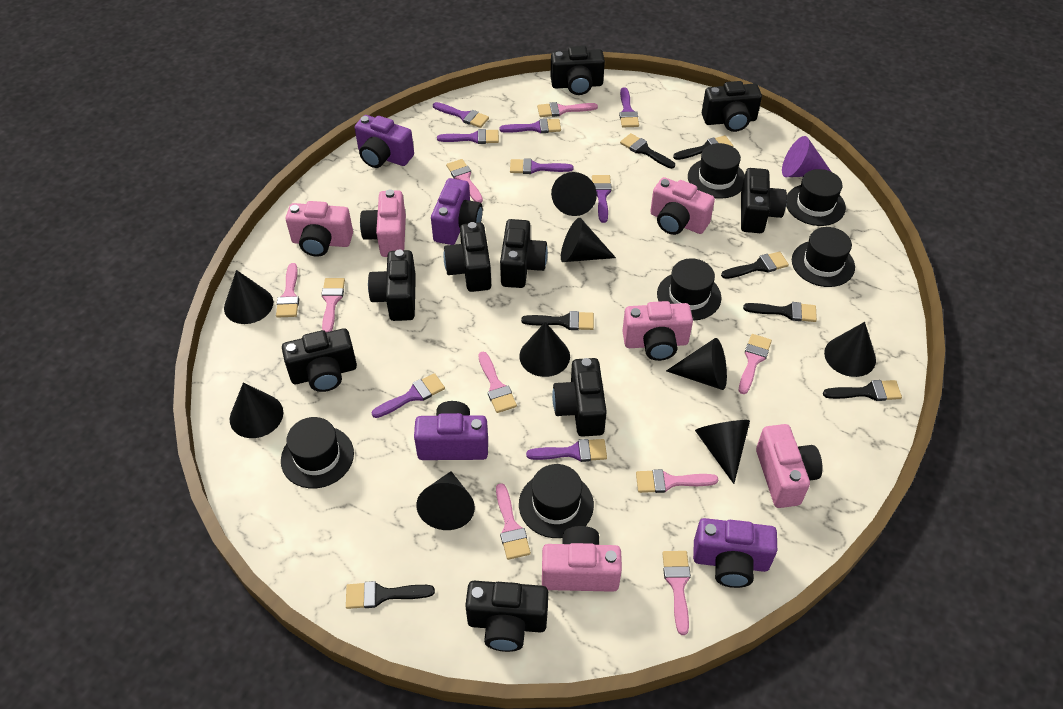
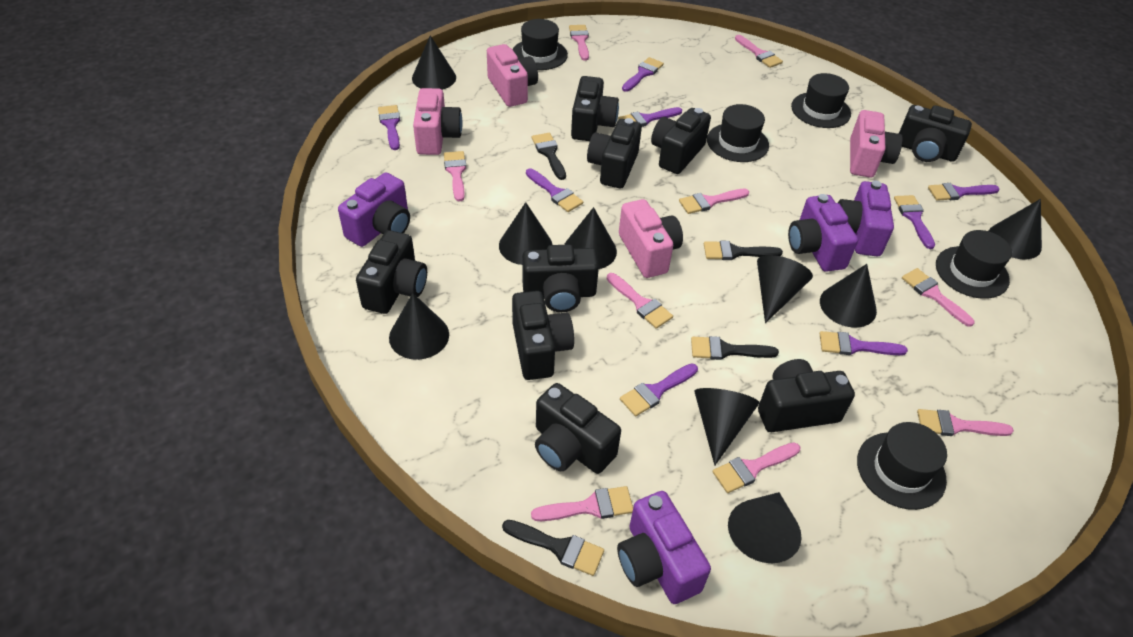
black brush: 7 -> 4
black hat: 6 -> 5
pink camera: 6 -> 4
purple cone: 1 -> 0

